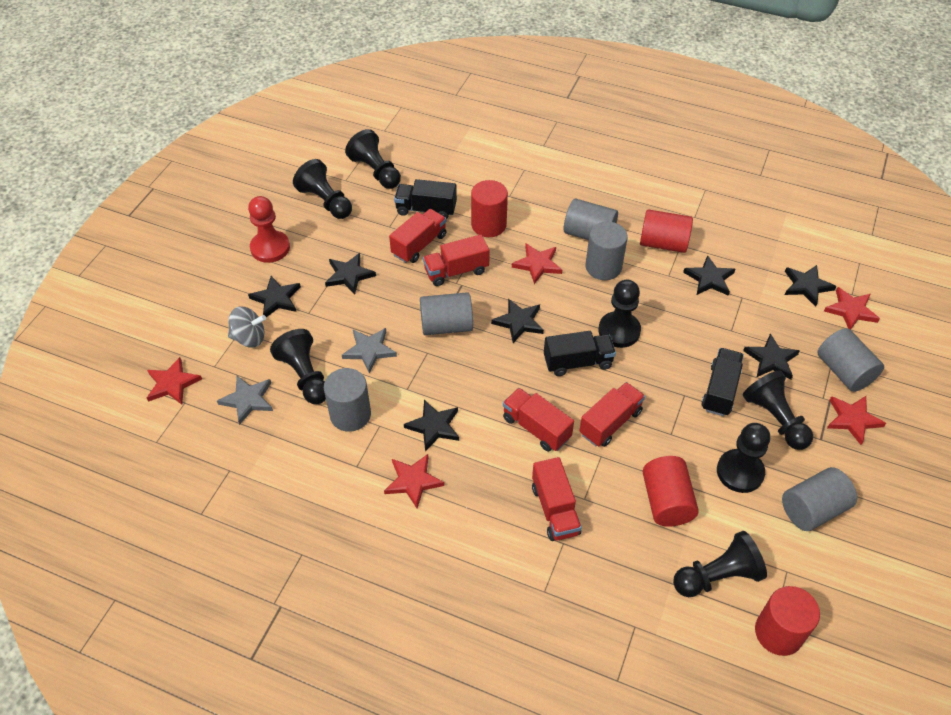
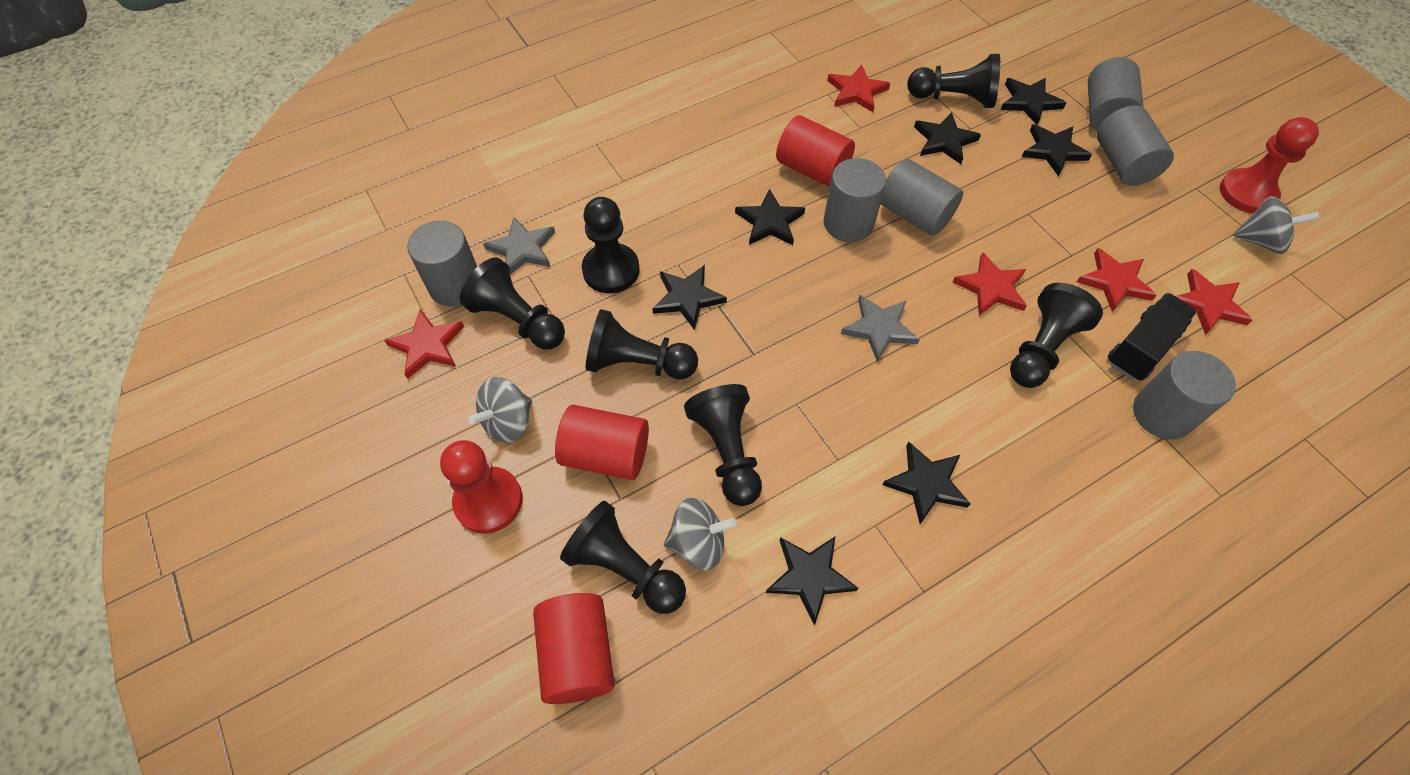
black truck: 3 -> 1
grey spinning top: 1 -> 3
red cylinder: 4 -> 3
red pawn: 1 -> 2
red truck: 5 -> 0

